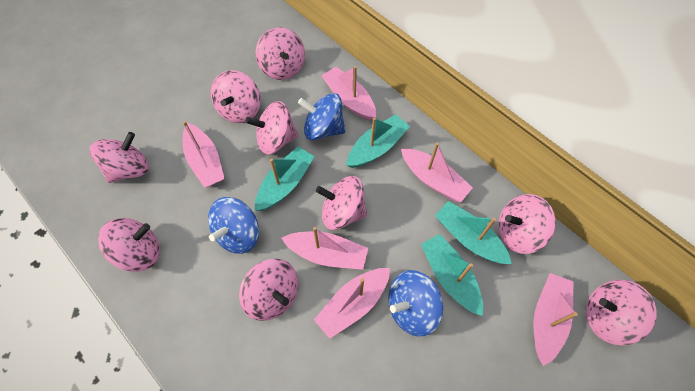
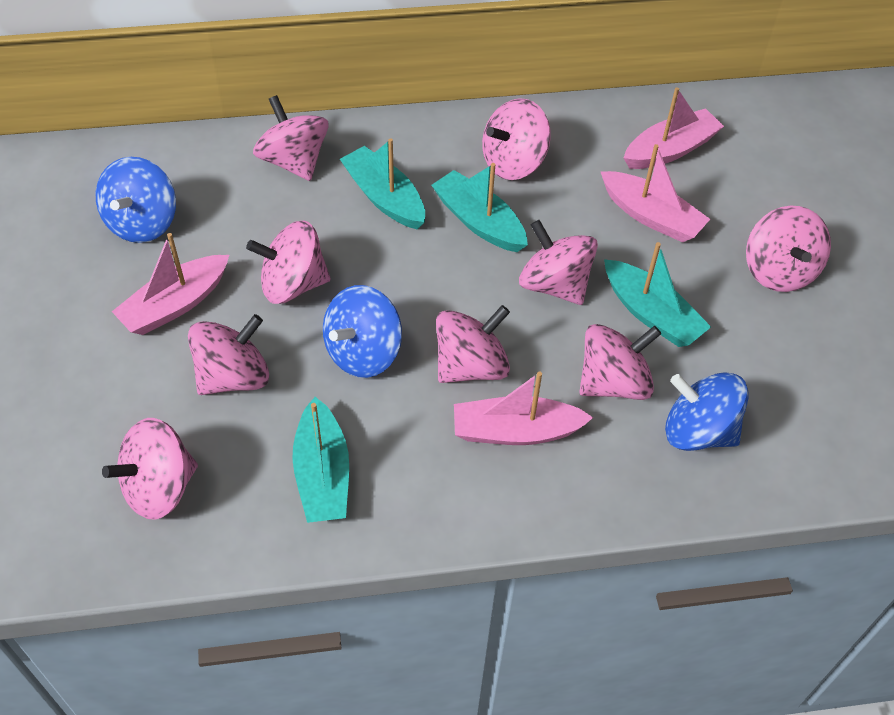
pink boat: 6 -> 4

